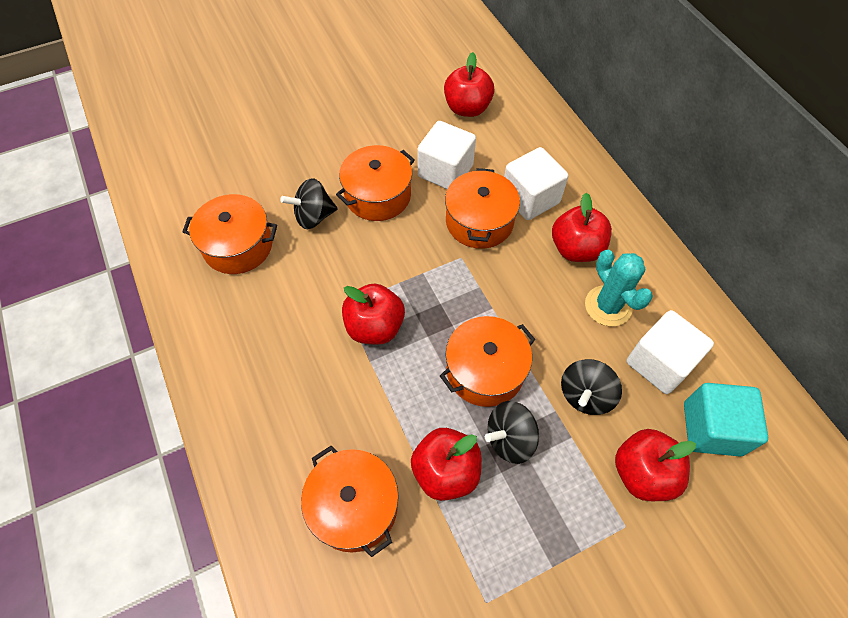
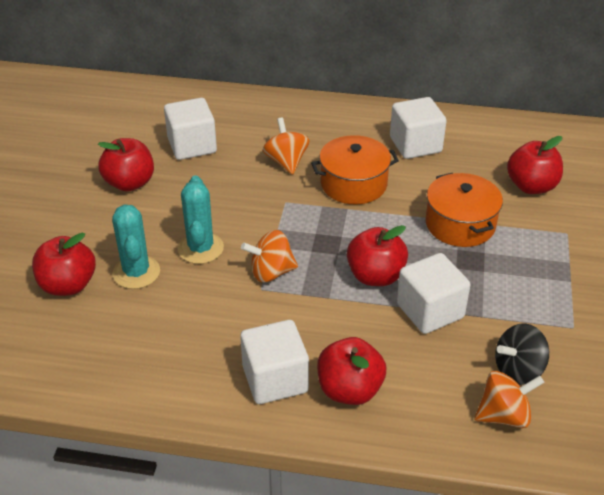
black spinning top: 3 -> 1
orange pot: 5 -> 2
orange spinning top: 0 -> 3
turquoise cactus: 1 -> 2
turquoise cube: 1 -> 0
white cube: 3 -> 4

